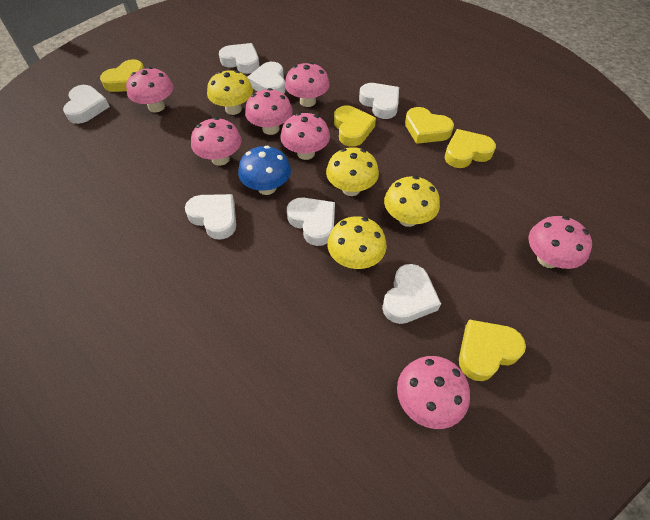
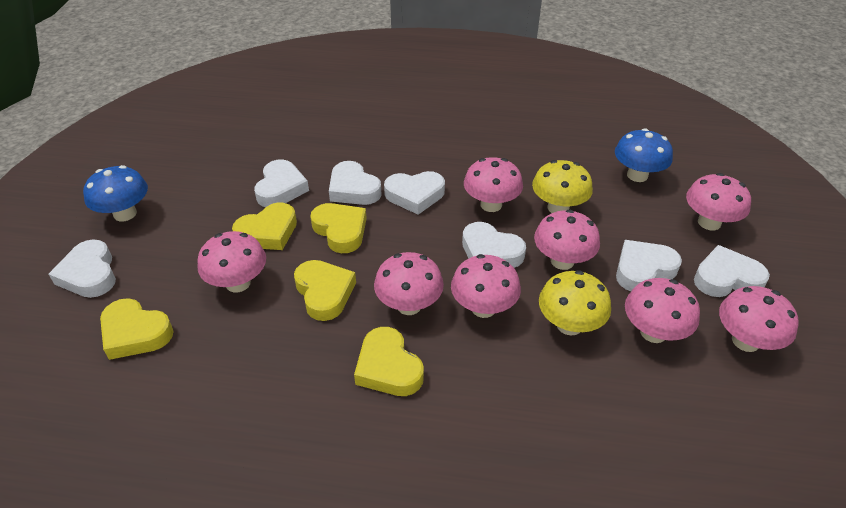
blue mushroom: 1 -> 2
pink mushroom: 7 -> 8
yellow mushroom: 4 -> 2

